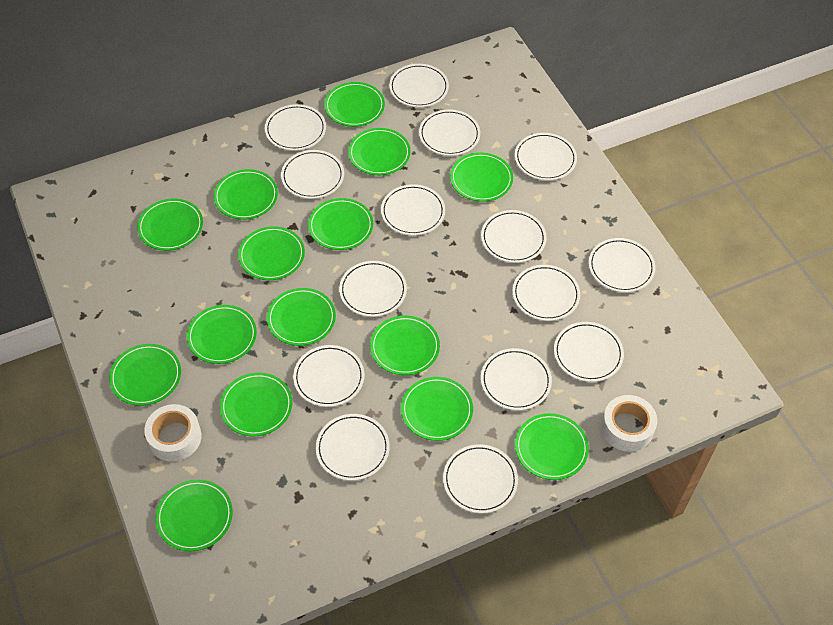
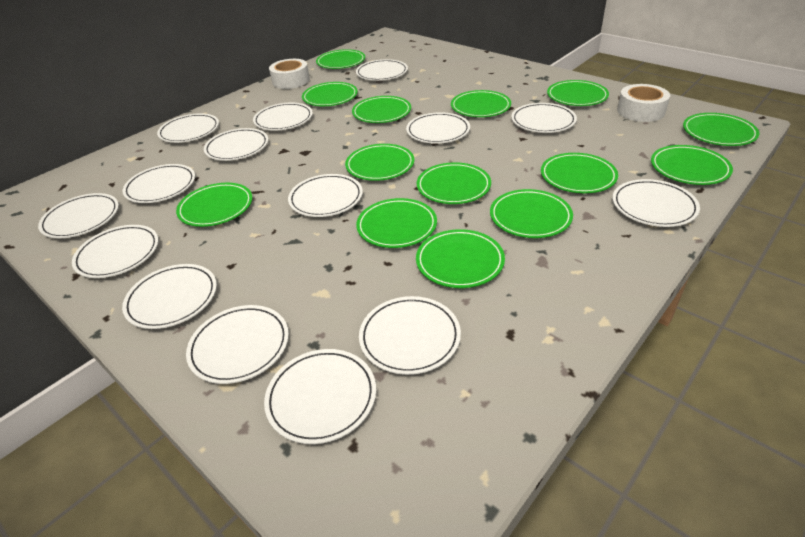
green plate: 15 -> 14

